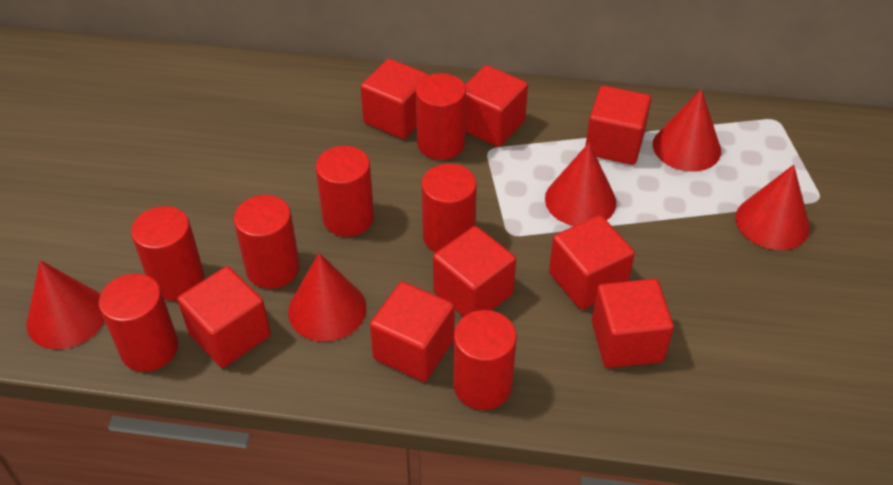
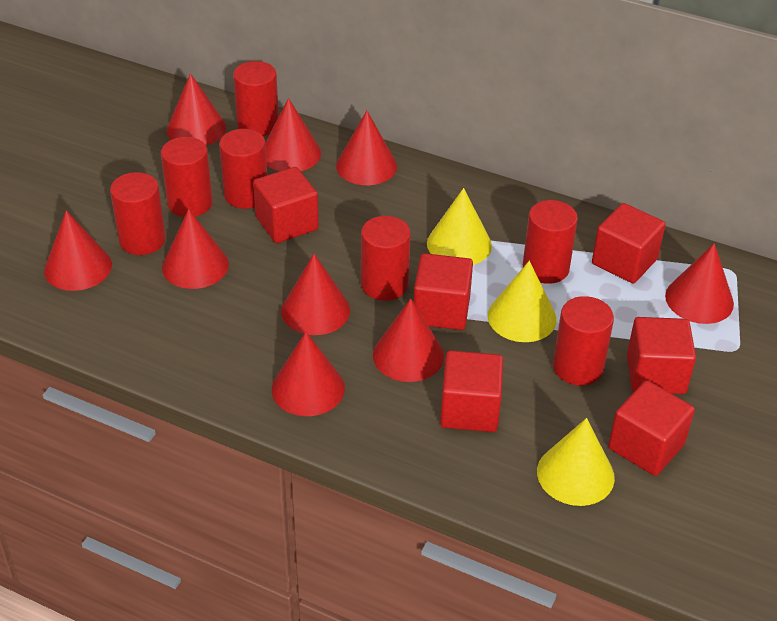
red cone: 5 -> 9
red cube: 8 -> 6
yellow cone: 0 -> 3

